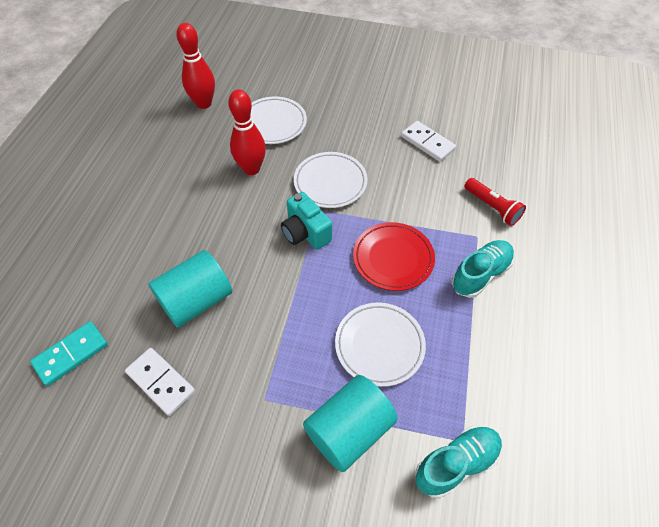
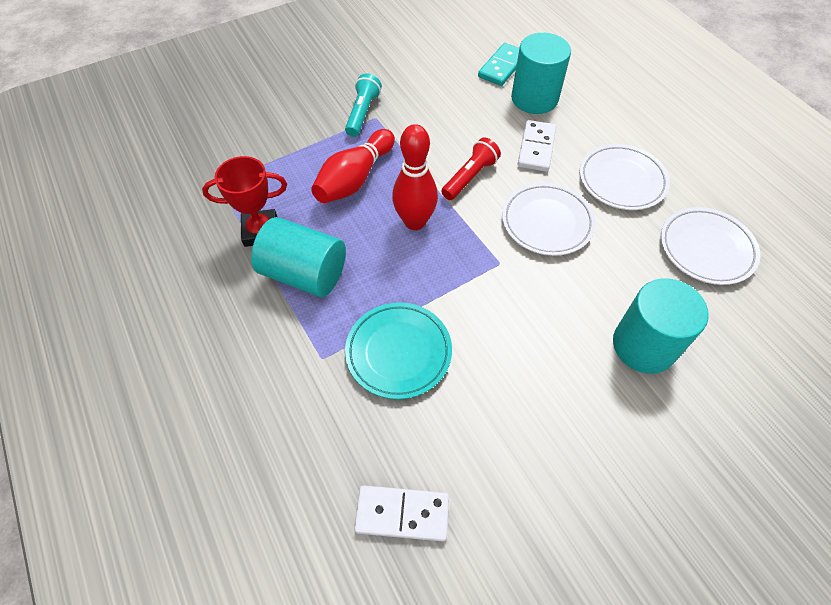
red plate: 1 -> 0
red trophy: 0 -> 1
turquoise camera: 1 -> 0
turquoise cylinder: 2 -> 3
turquoise flashlight: 0 -> 1
turquoise plate: 0 -> 1
turquoise shoe: 2 -> 0

